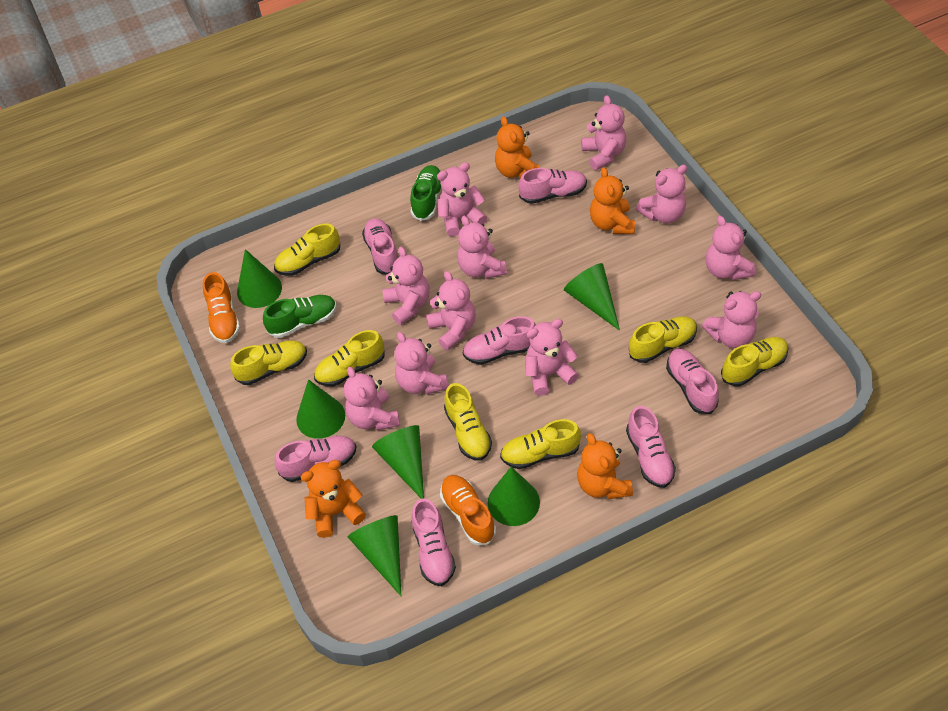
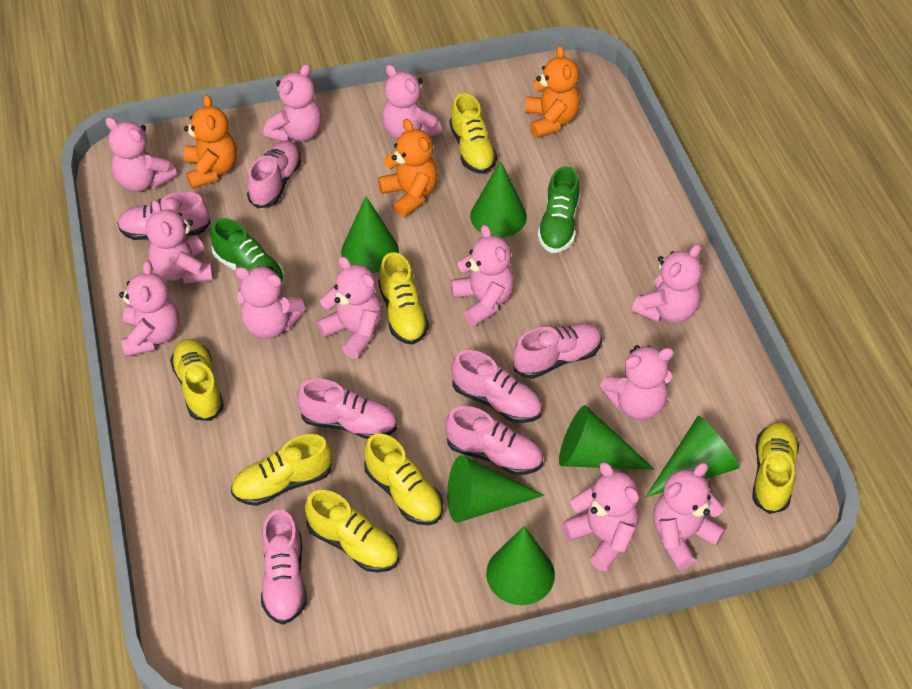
orange shoe: 2 -> 0
orange teddy bear: 4 -> 3
pink teddy bear: 11 -> 12

